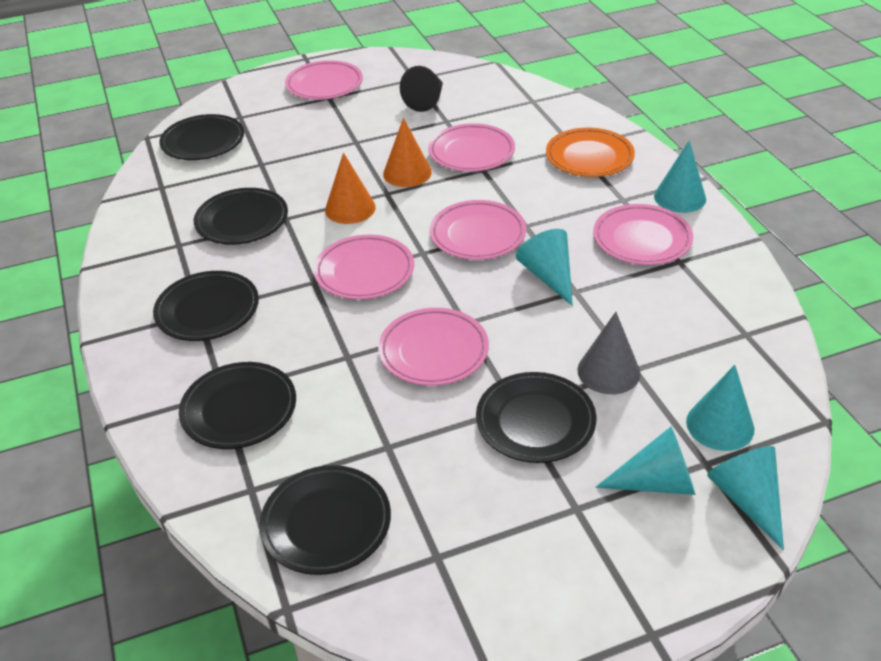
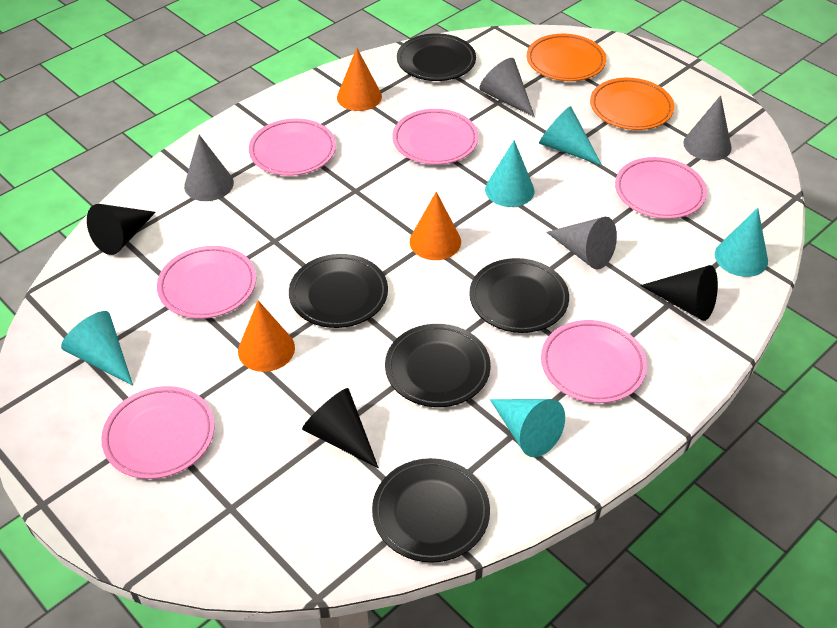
black cone: 1 -> 3
black plate: 6 -> 5
grey cone: 1 -> 4
orange cone: 2 -> 3
orange plate: 1 -> 2

